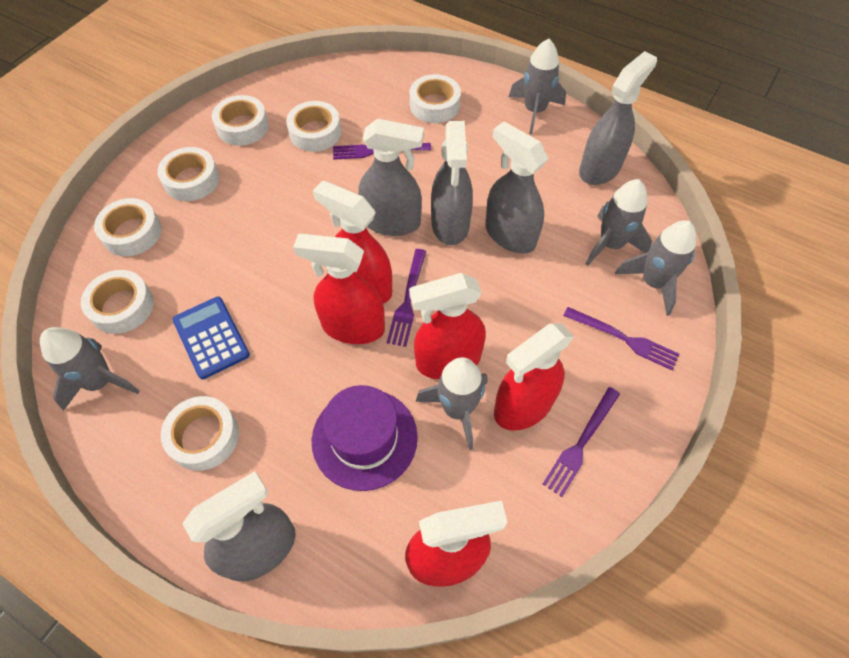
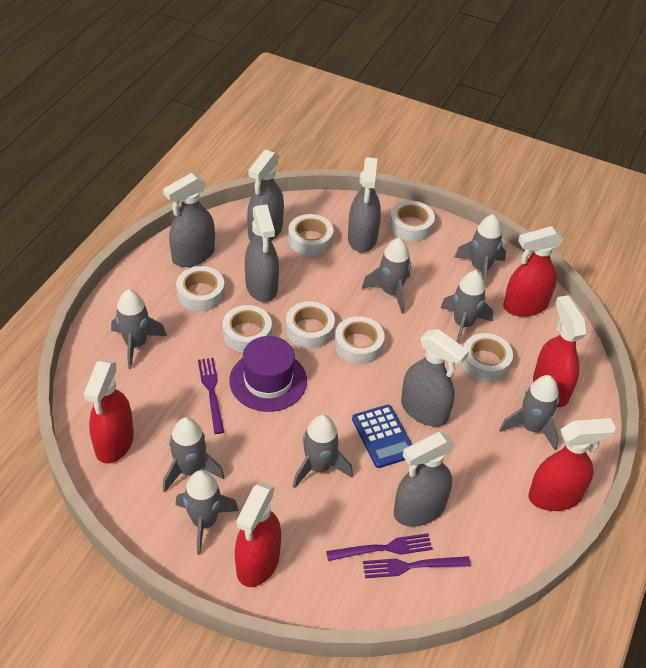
grey rocket: 5 -> 8
grey spray bottle: 5 -> 6
purple fork: 4 -> 3

